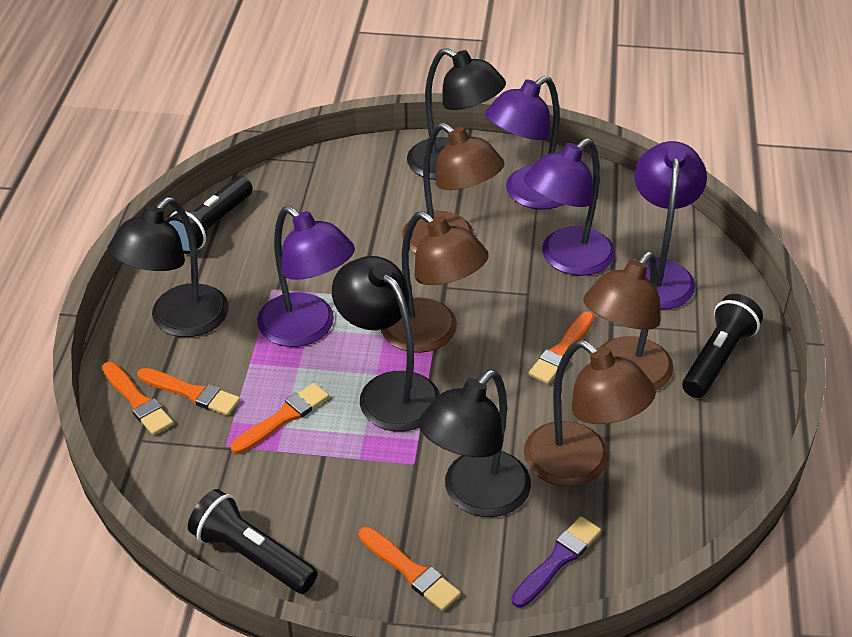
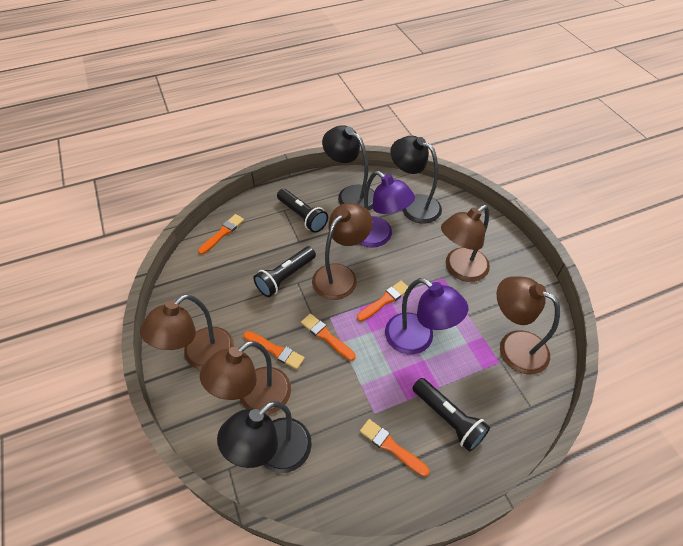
black lamp: 4 -> 3
brown lamp: 4 -> 5
purple brush: 1 -> 0
purple lamp: 4 -> 2

